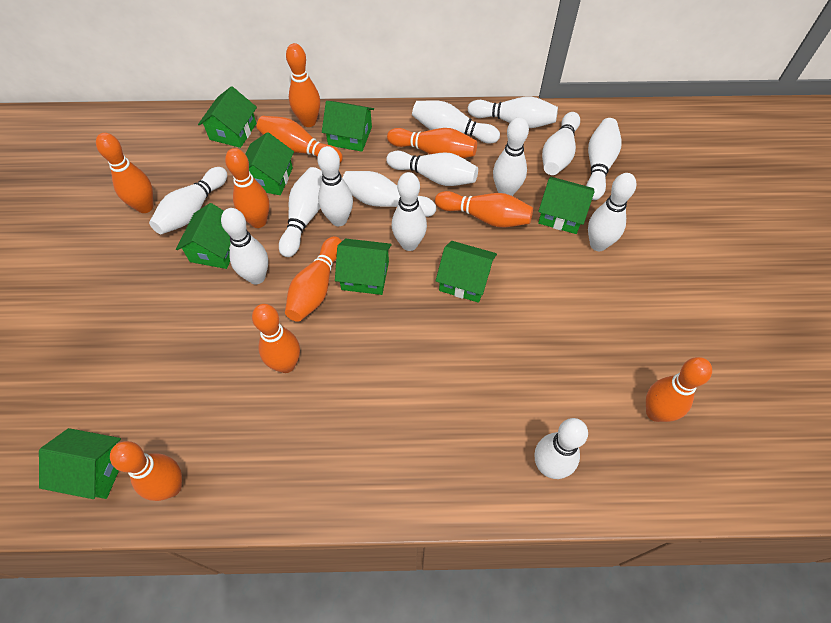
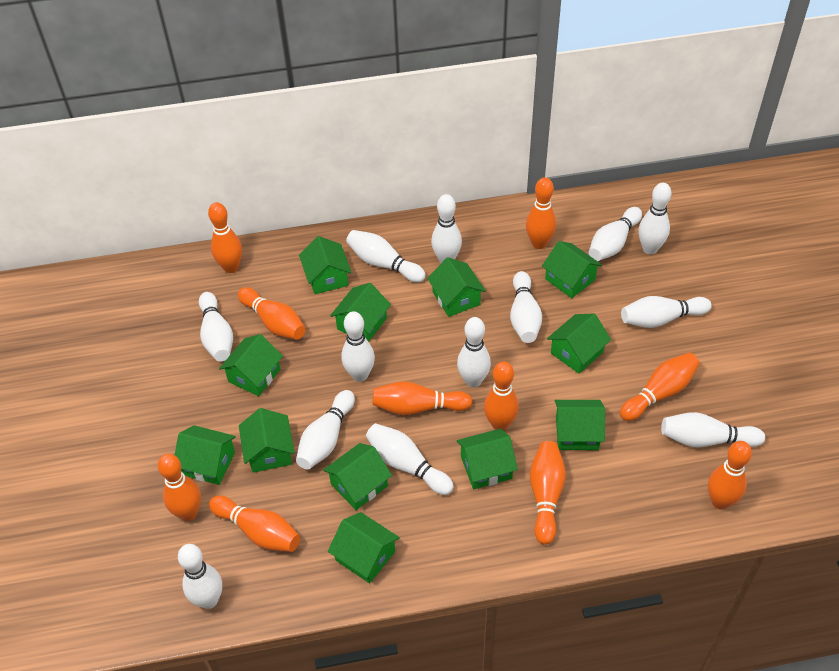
green house: 8 -> 12
white bowling pin: 14 -> 13

